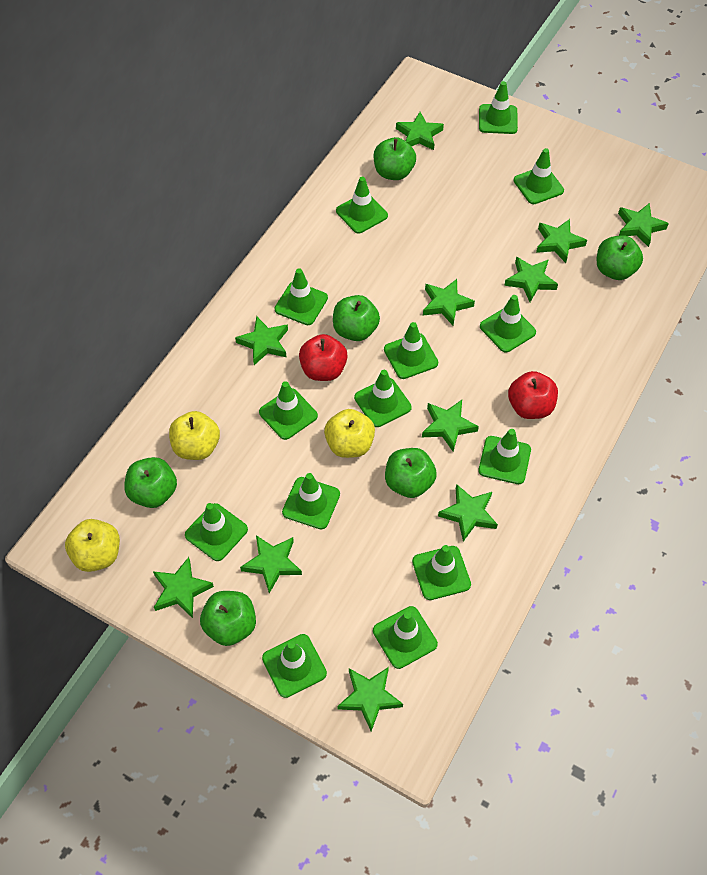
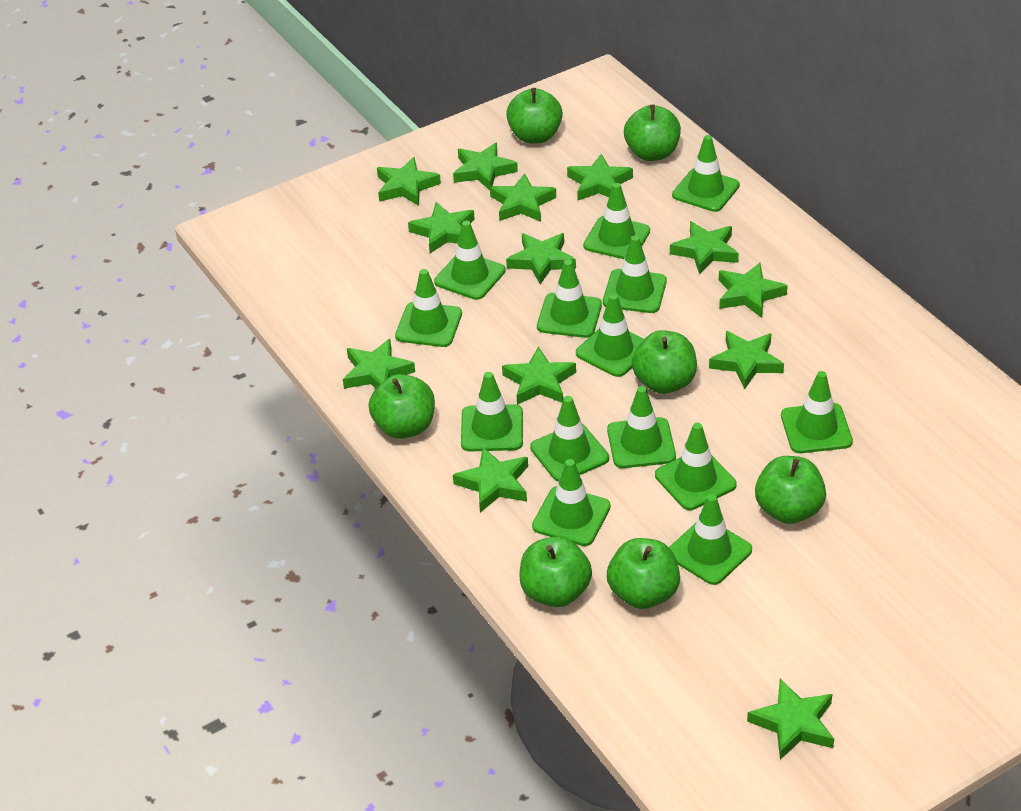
green apple: 6 -> 7
green star: 11 -> 13
red apple: 2 -> 0
yellow apple: 3 -> 0

